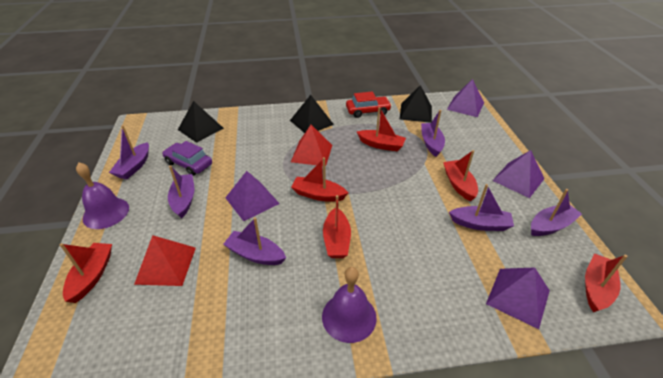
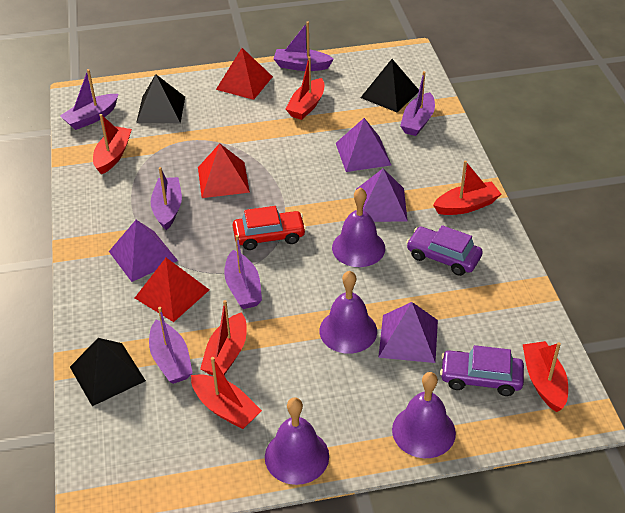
purple bell: 2 -> 4
purple car: 1 -> 2
red pyramid: 2 -> 3

